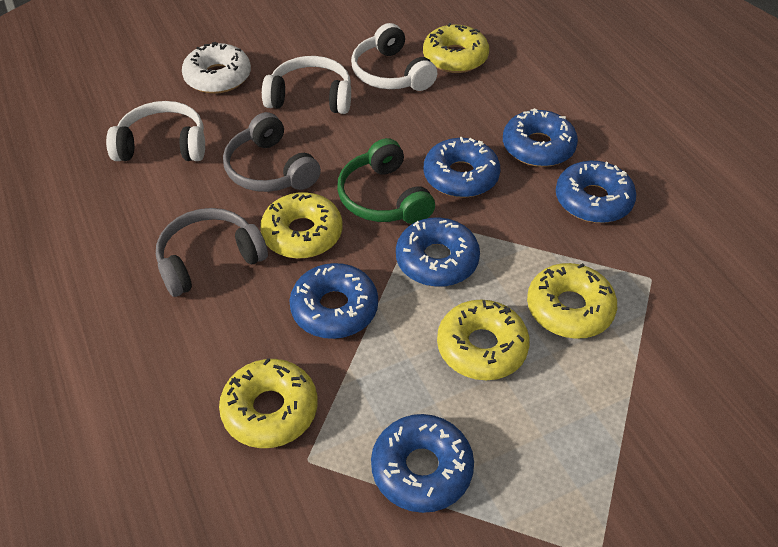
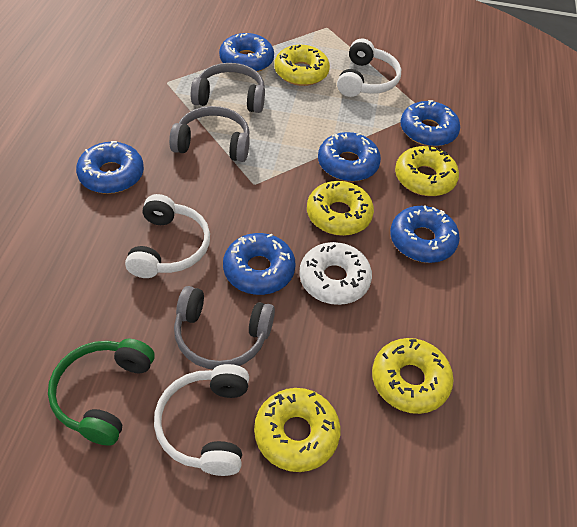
grey headphones: 2 -> 3

